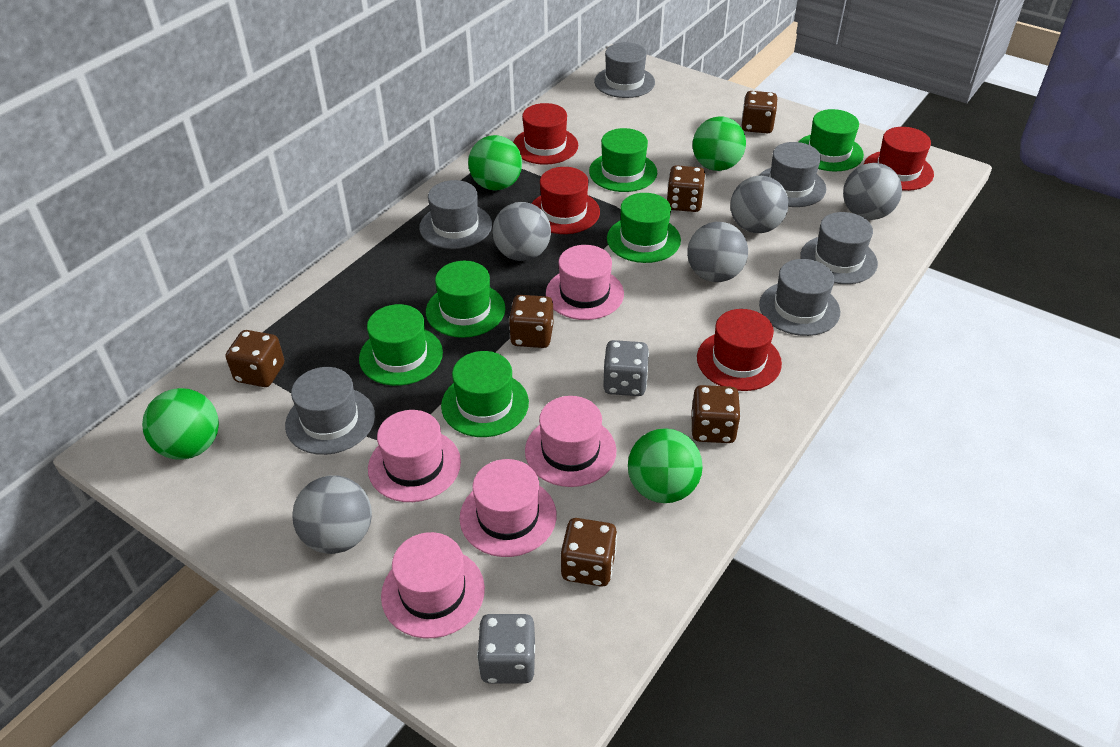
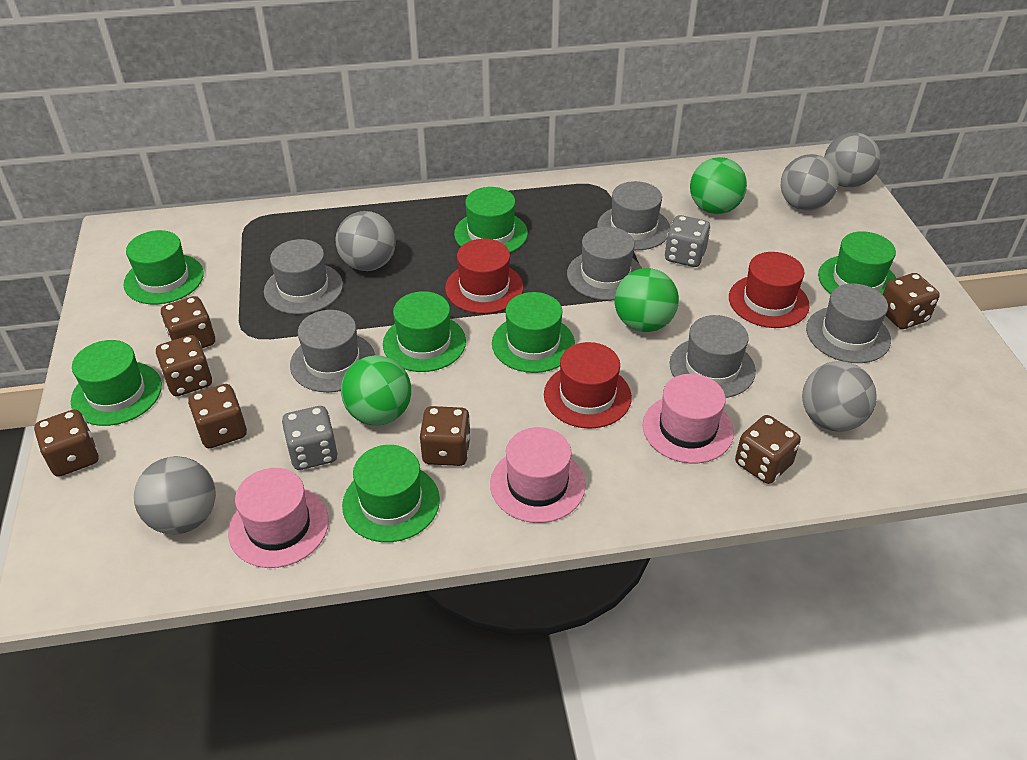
brown dice: 6 -> 7
green ball: 4 -> 3
green hat: 6 -> 7
pink hat: 5 -> 3
red hat: 4 -> 3

